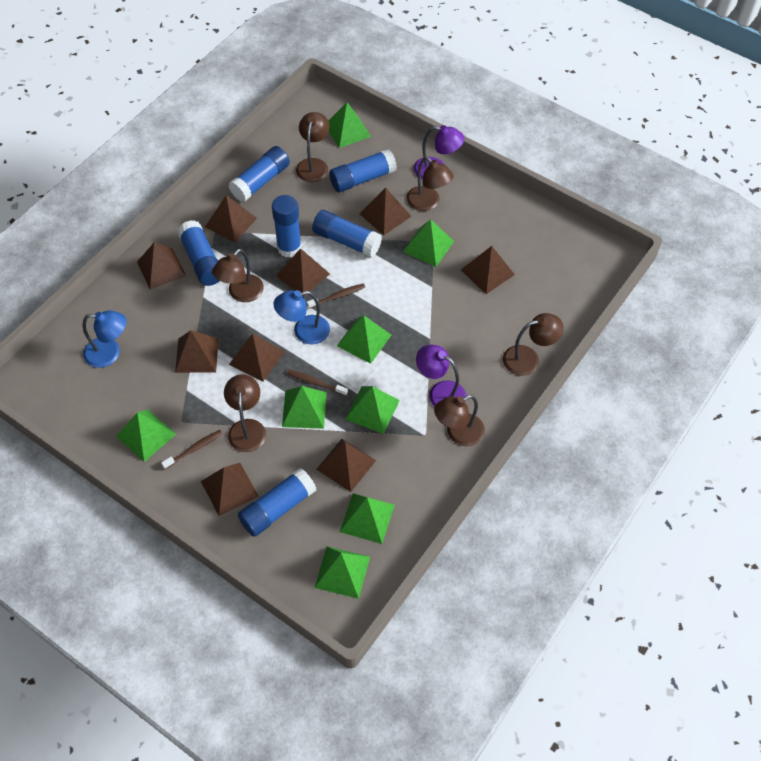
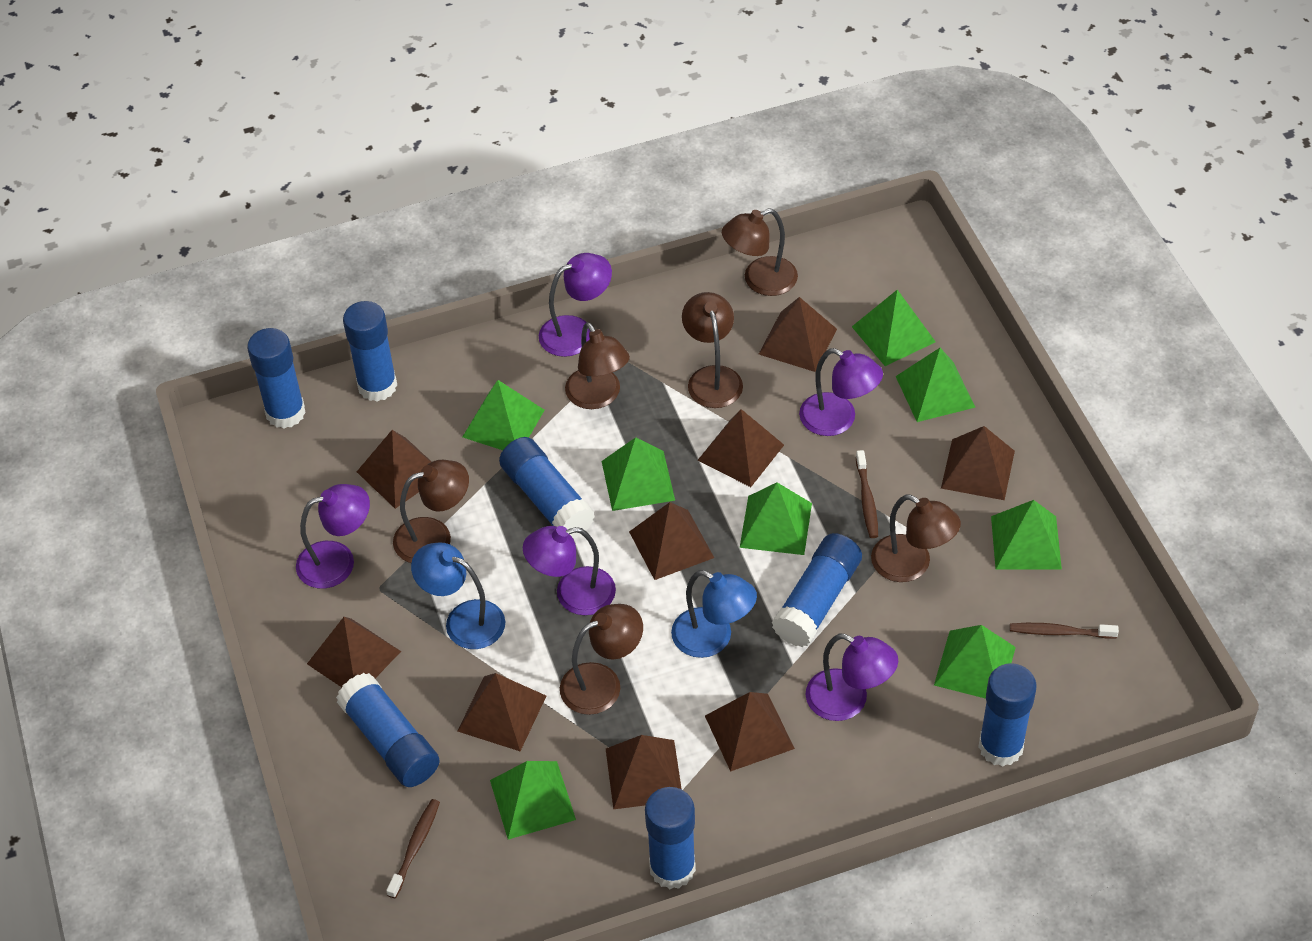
blue glue stick: 6 -> 7
purple lamp: 2 -> 5

